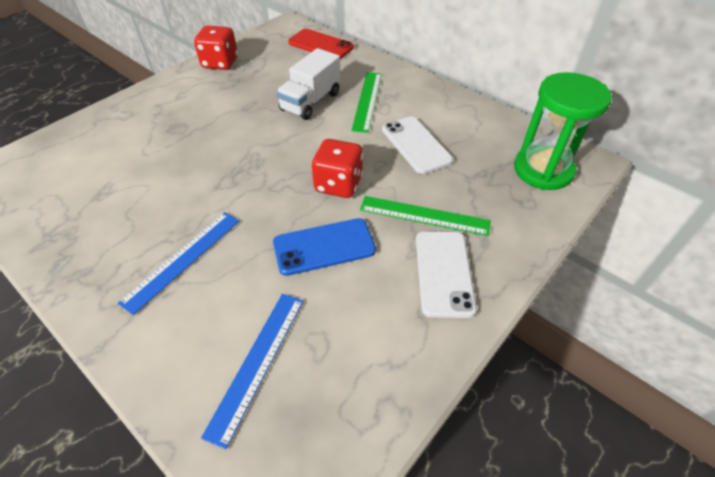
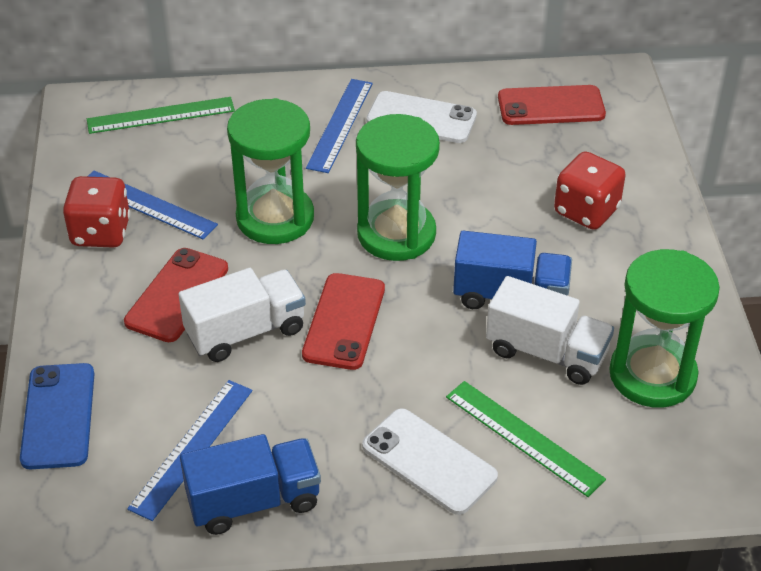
blue ruler: 2 -> 3
blue truck: 0 -> 2
green hourglass: 1 -> 3
red phone: 1 -> 3
white truck: 1 -> 2

